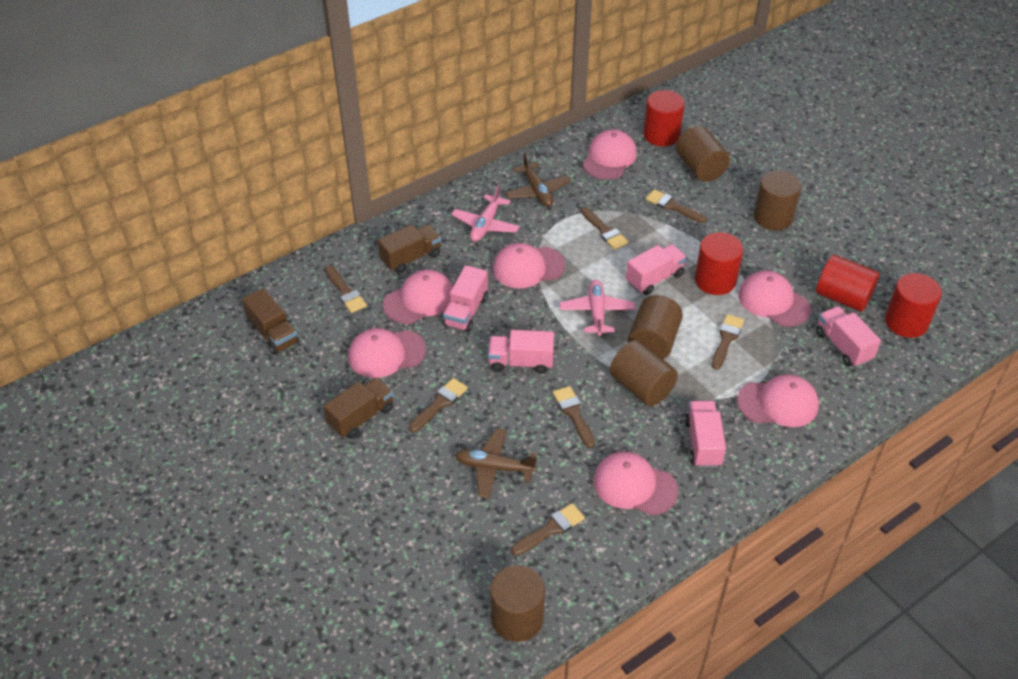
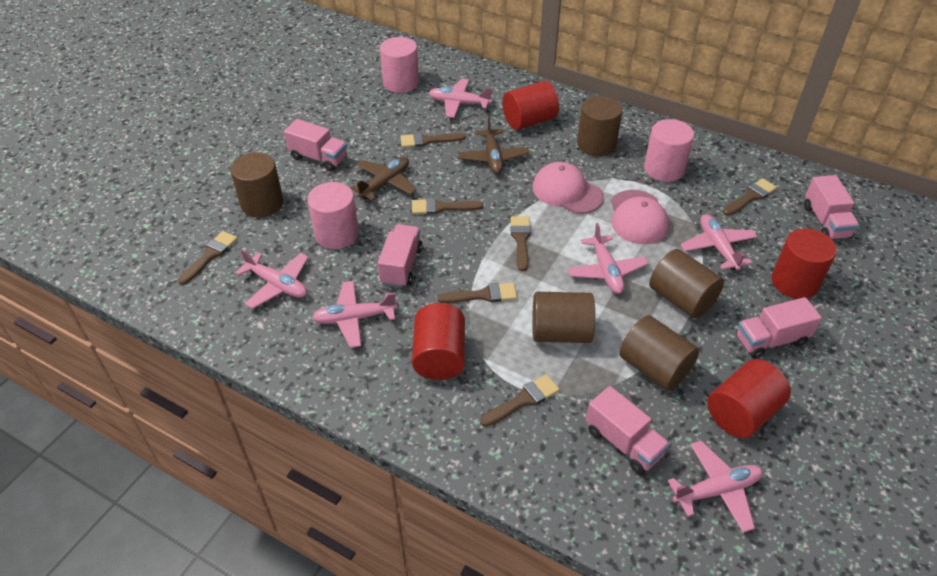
brown truck: 3 -> 0
pink cap: 7 -> 2
pink cylinder: 0 -> 3
pink plane: 2 -> 6

